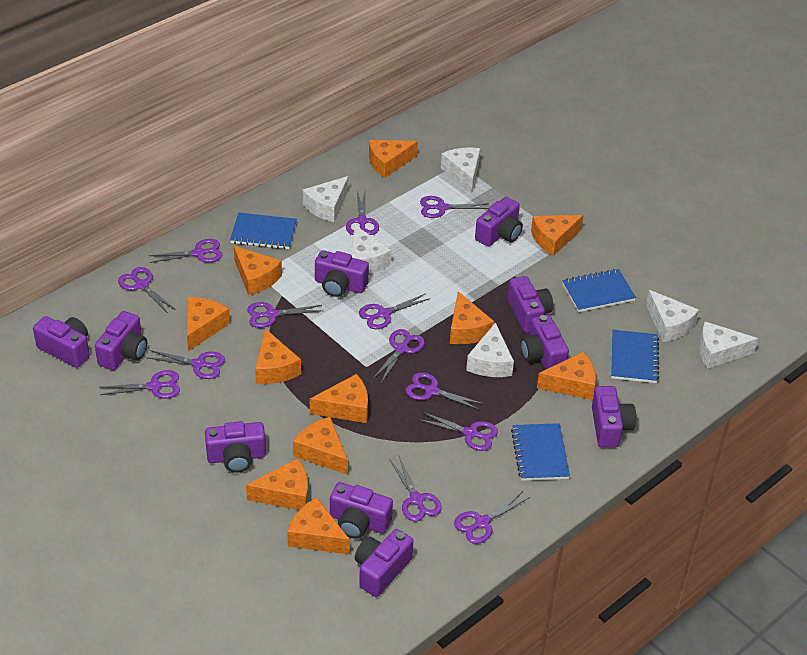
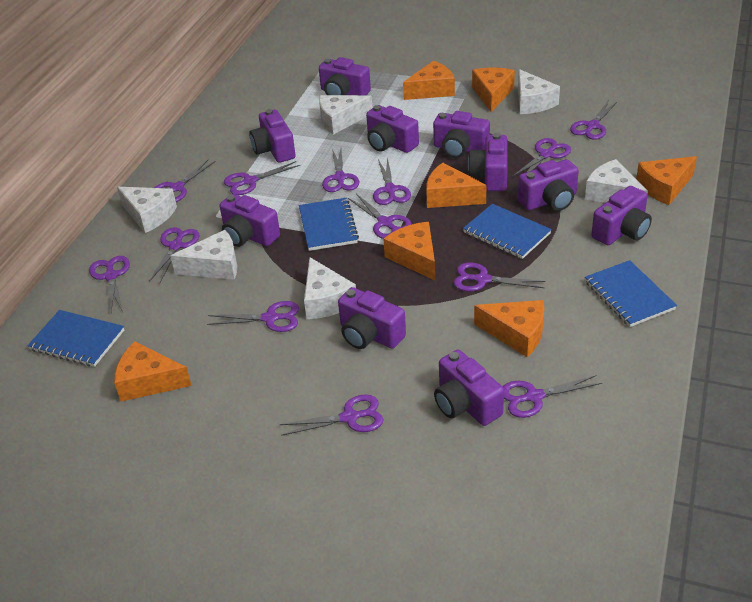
orange cheese: 11 -> 7

